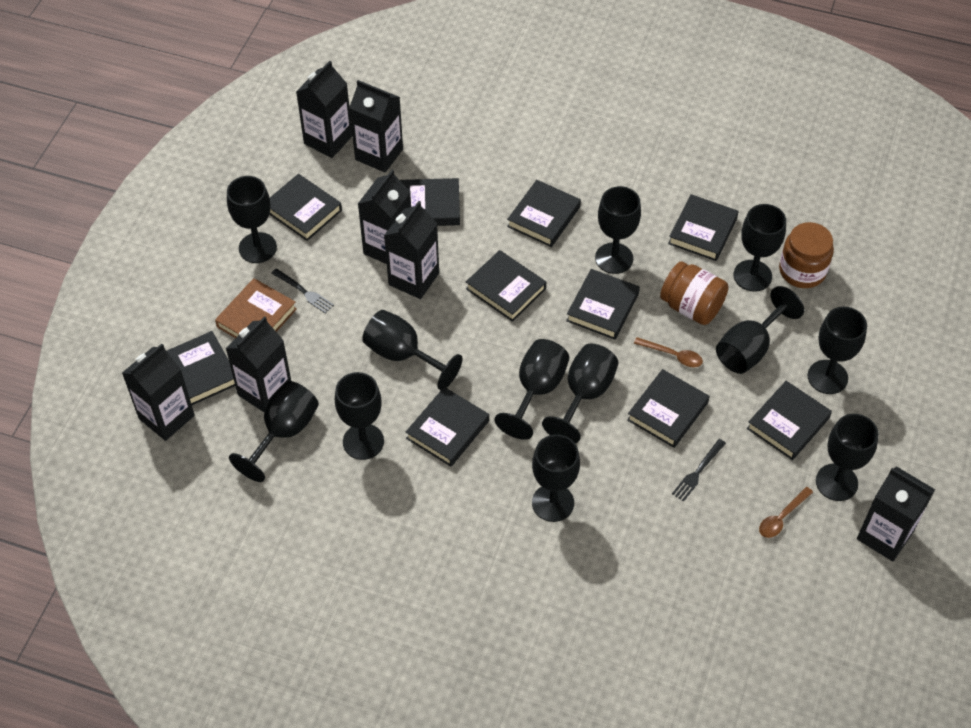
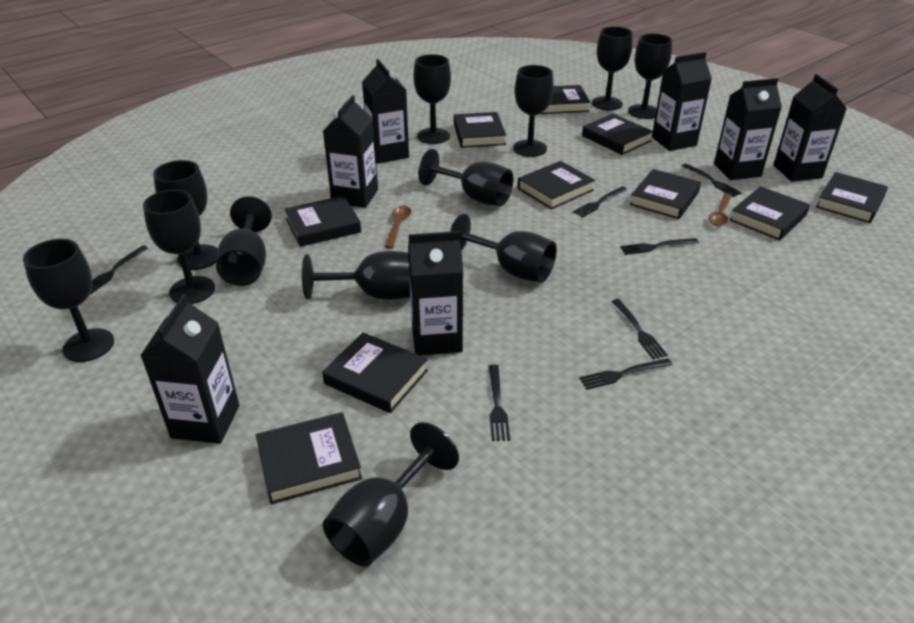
black fork: 2 -> 7
brown book: 1 -> 0
brown jar: 2 -> 0

